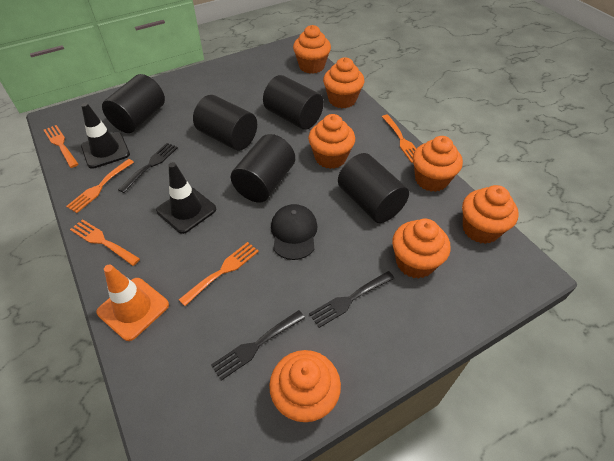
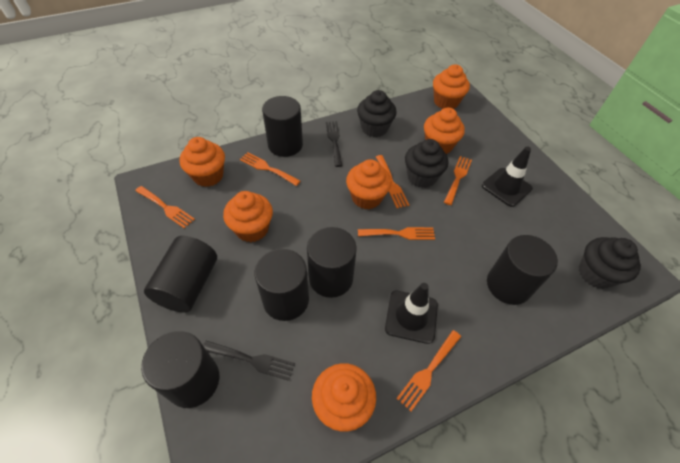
black cap: 1 -> 0
black cupcake: 0 -> 3
black cylinder: 5 -> 6
black fork: 3 -> 2
orange cupcake: 7 -> 6
orange fork: 5 -> 6
orange traffic cone: 1 -> 0

